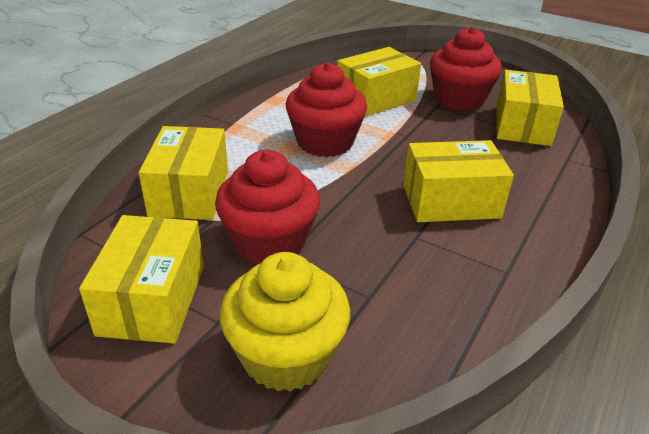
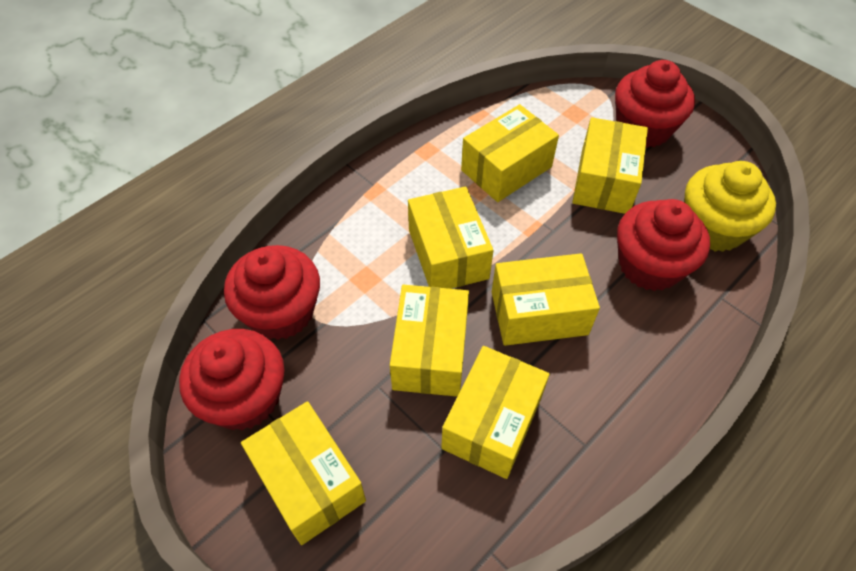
red cupcake: 3 -> 4
yellow box: 5 -> 7

